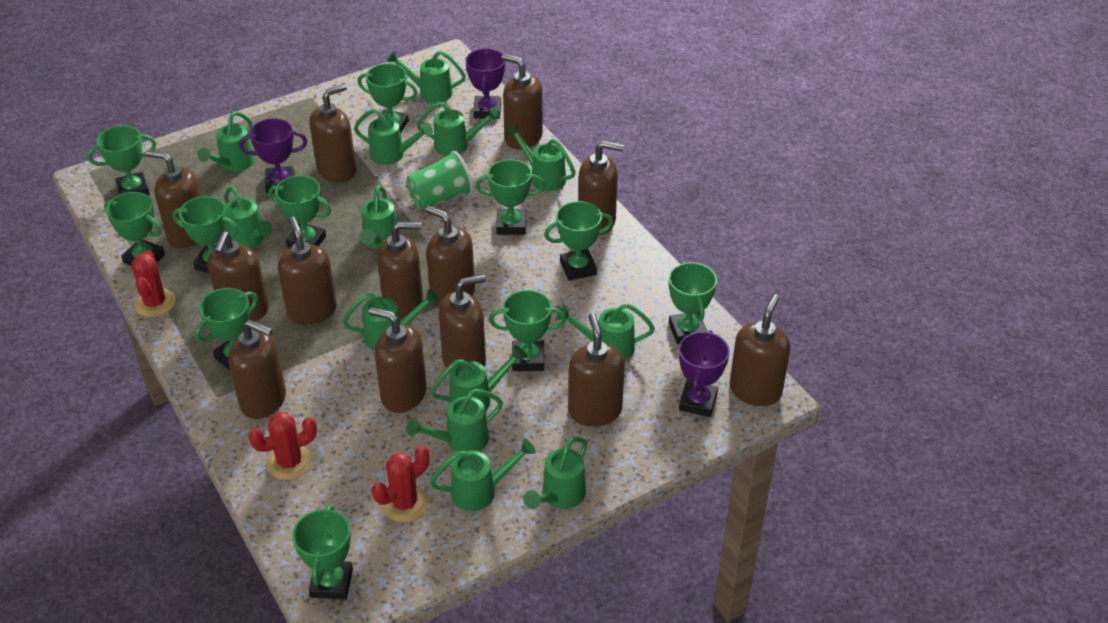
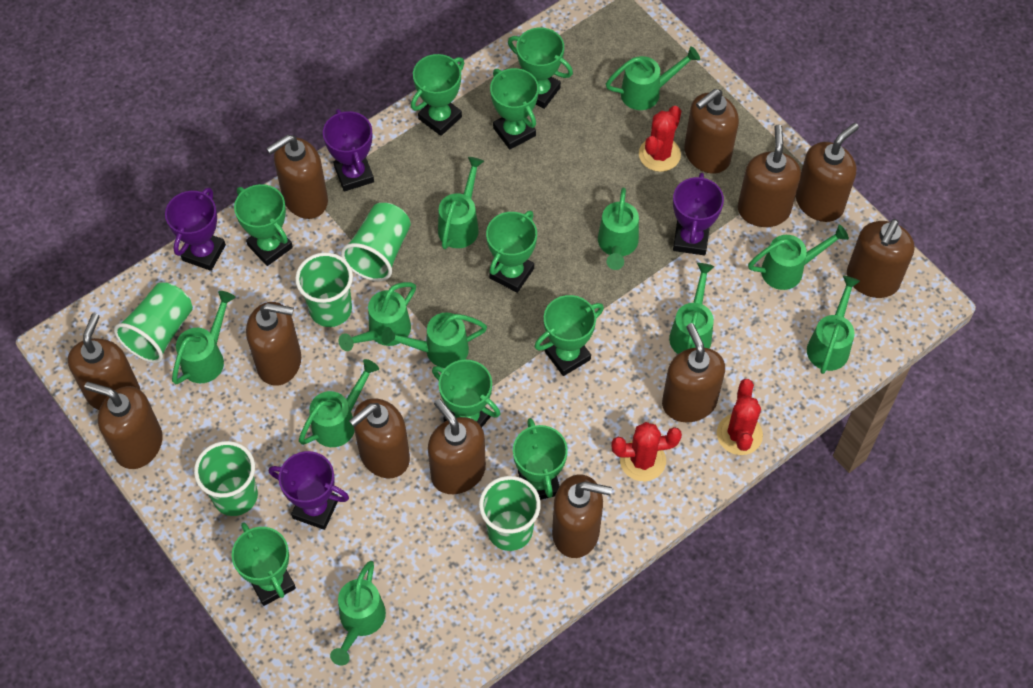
brown soap dispenser: 13 -> 12
green cup: 1 -> 5
green trophy: 11 -> 9
green watering can: 13 -> 11
purple trophy: 3 -> 4

